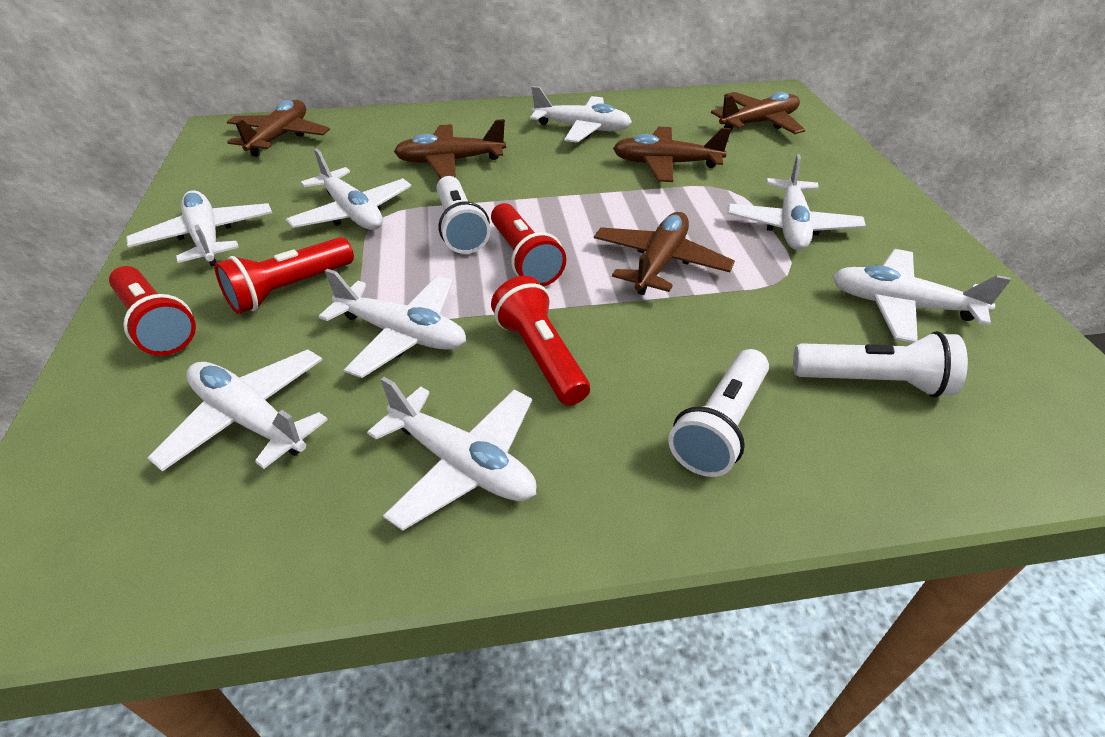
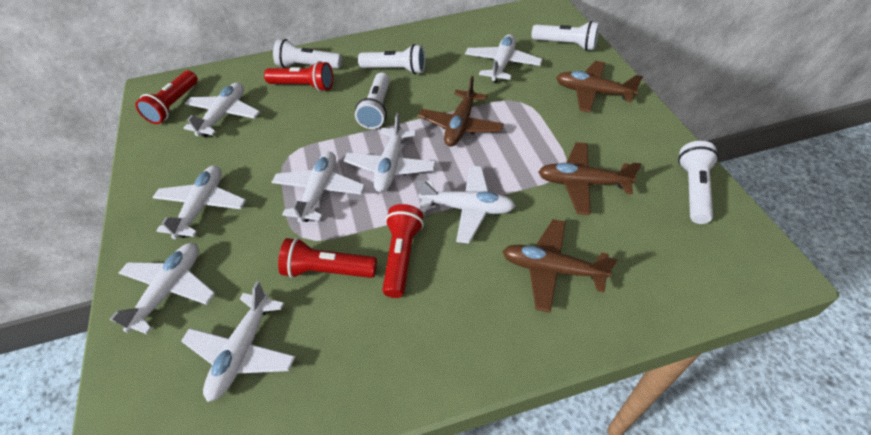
brown plane: 5 -> 4
white flashlight: 3 -> 5

